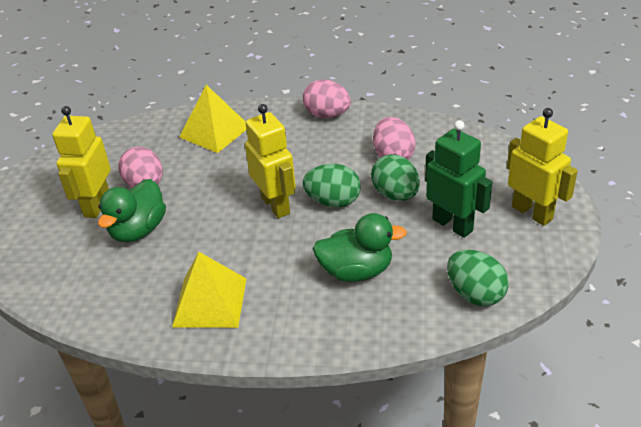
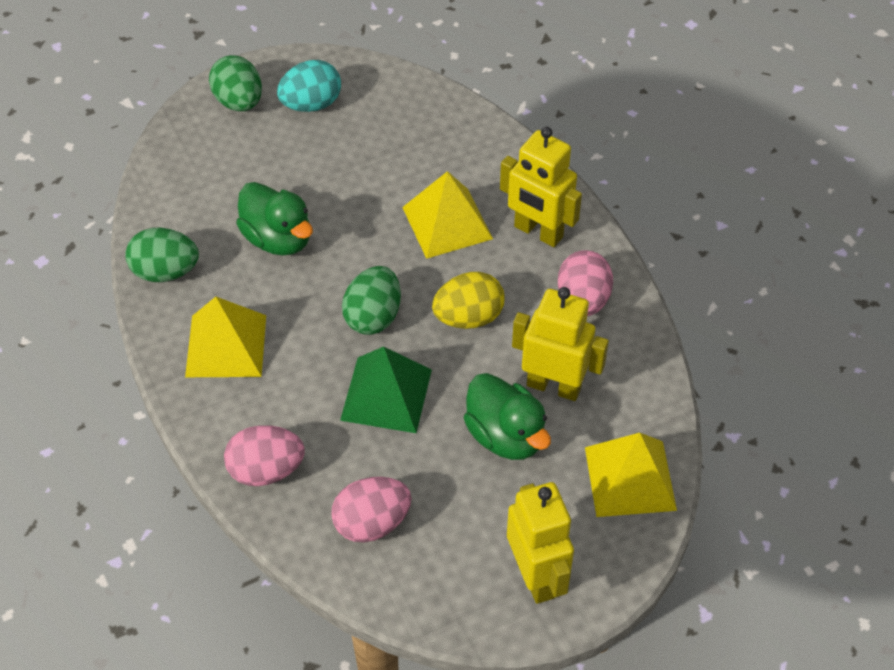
green pyramid: 0 -> 1
green robot: 1 -> 0
turquoise egg: 0 -> 1
yellow egg: 0 -> 1
yellow pyramid: 2 -> 3

